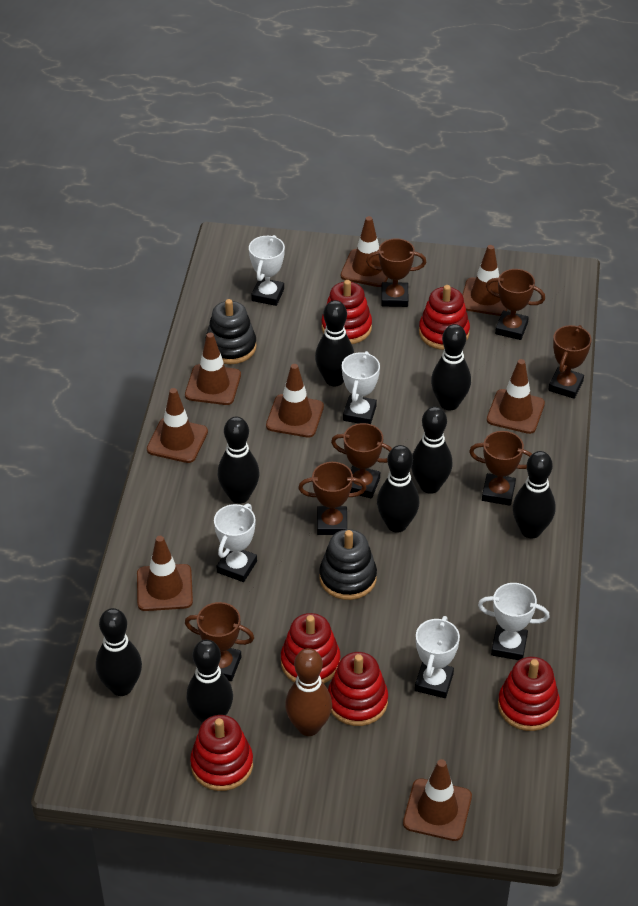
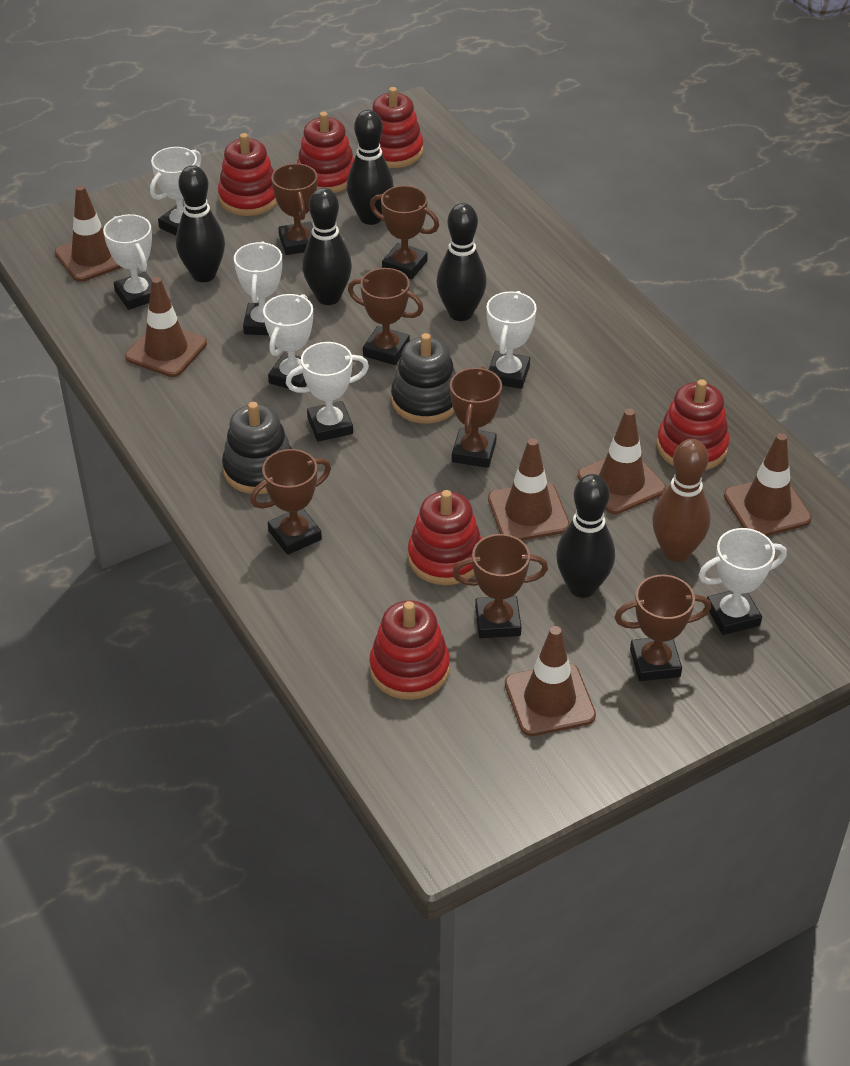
black bowling pin: 8 -> 5
brown traffic cone: 8 -> 6
white trophy: 5 -> 7

